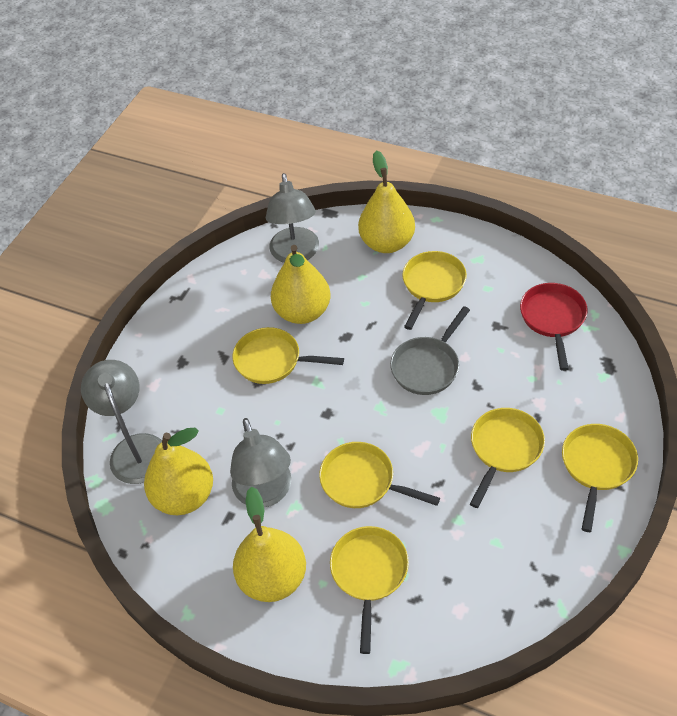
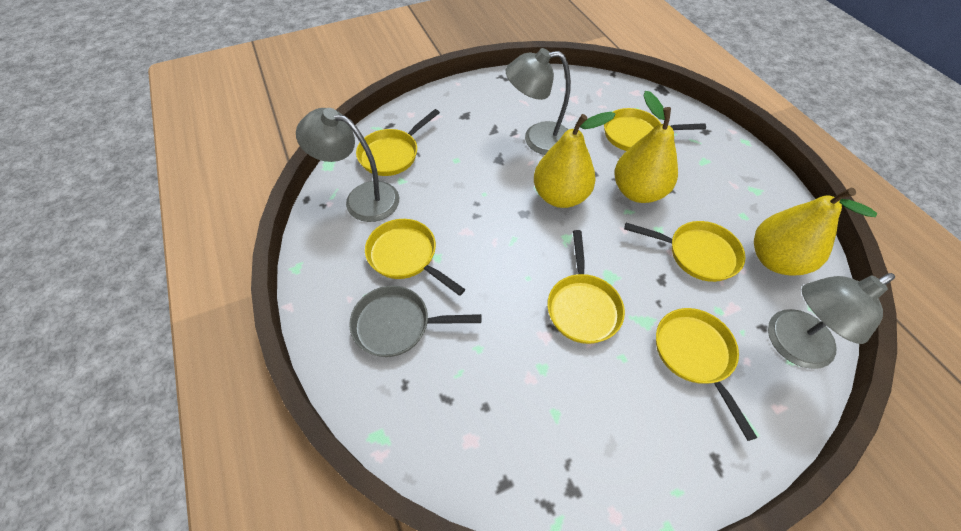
red pan: 1 -> 0
yellow pear: 4 -> 3

